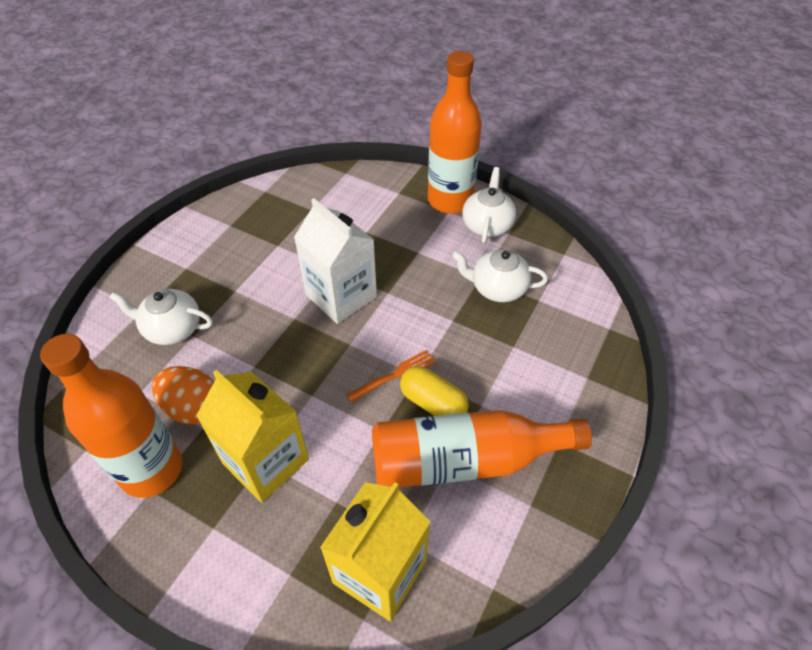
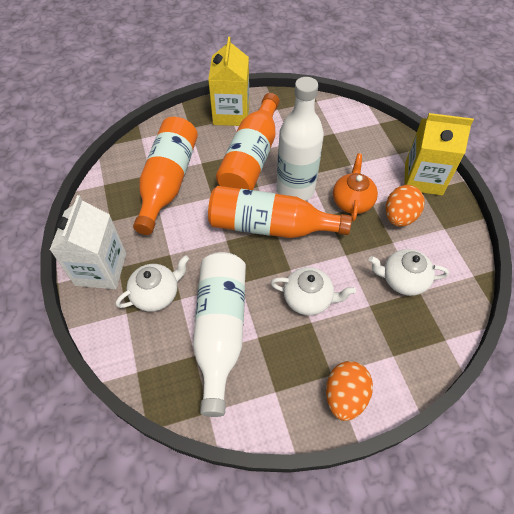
orange egg: 1 -> 2
orange fork: 1 -> 0
orange teapot: 0 -> 1
white bottle: 0 -> 2
yellow capsule: 1 -> 0

